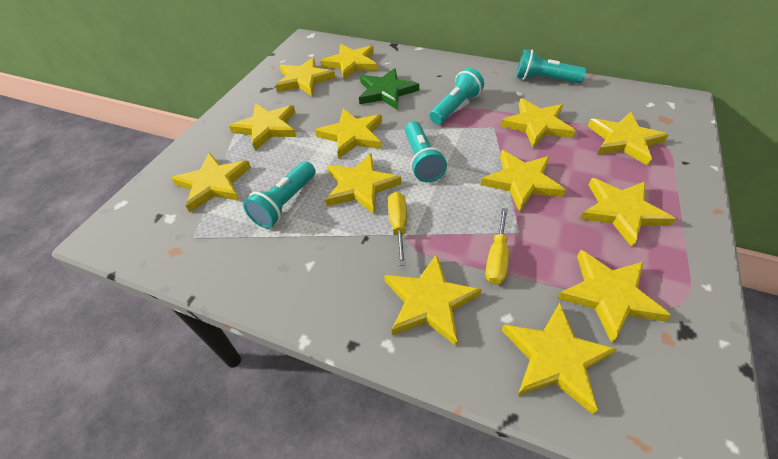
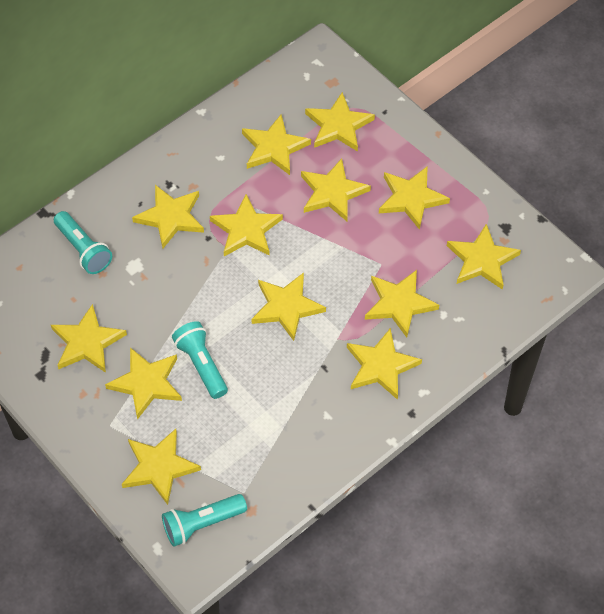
green star: 1 -> 0
turquoise flashlight: 4 -> 3
yellow screwdriver: 2 -> 0

